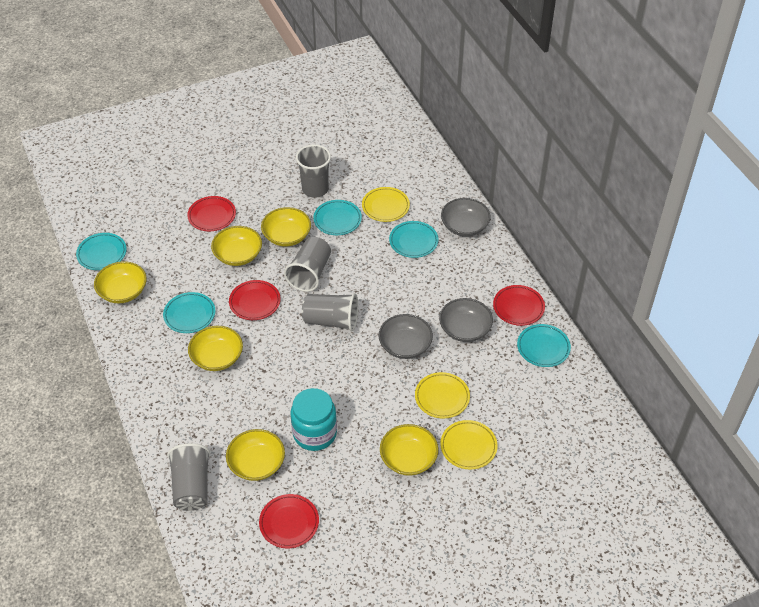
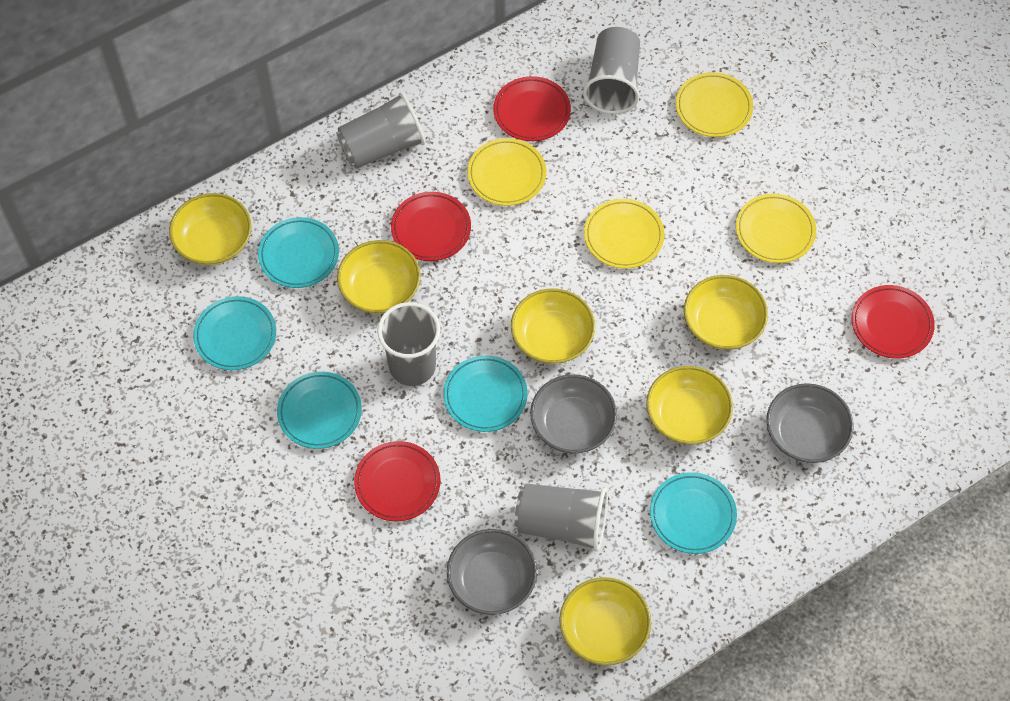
turquoise jar: 1 -> 0
yellow plate: 3 -> 4

